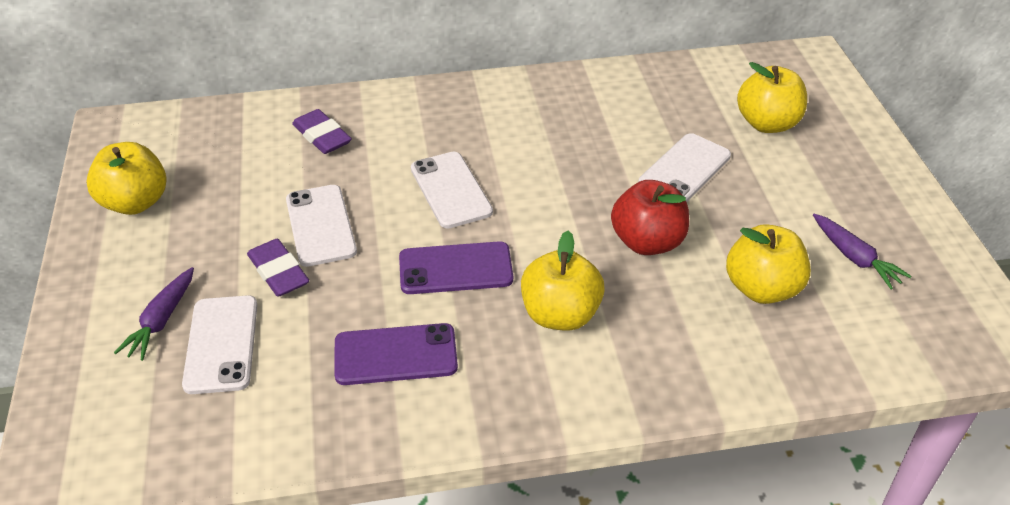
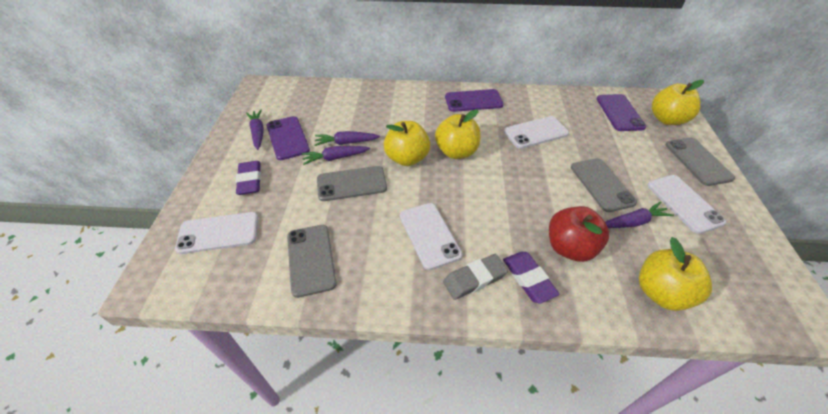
grey eraser: 0 -> 1
grey phone: 0 -> 4
purple carrot: 2 -> 4
purple phone: 2 -> 3

